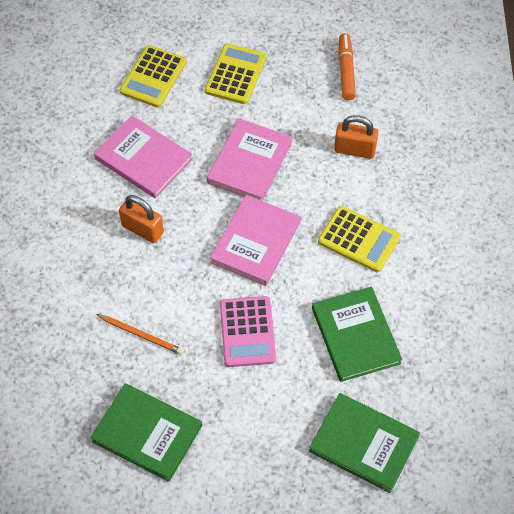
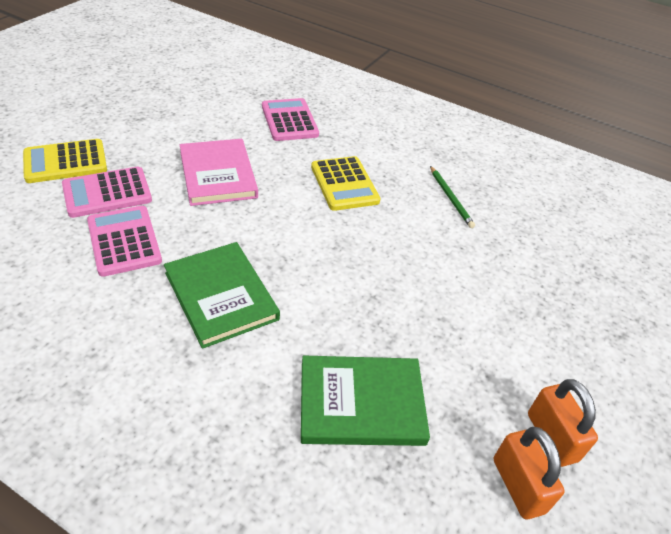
green book: 3 -> 2
green pencil: 0 -> 1
orange marker: 1 -> 0
orange pencil: 1 -> 0
pink book: 3 -> 1
pink calculator: 1 -> 3
yellow calculator: 3 -> 2

